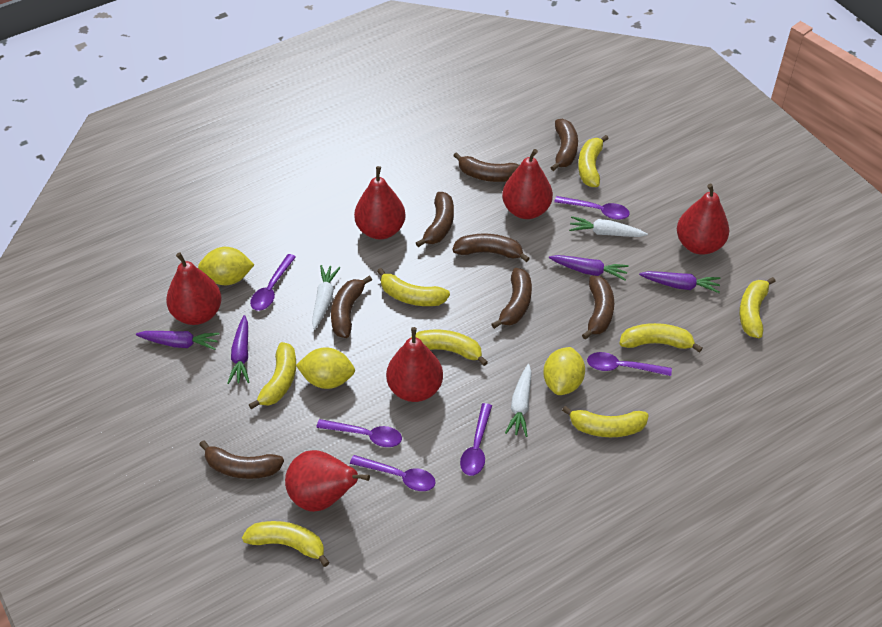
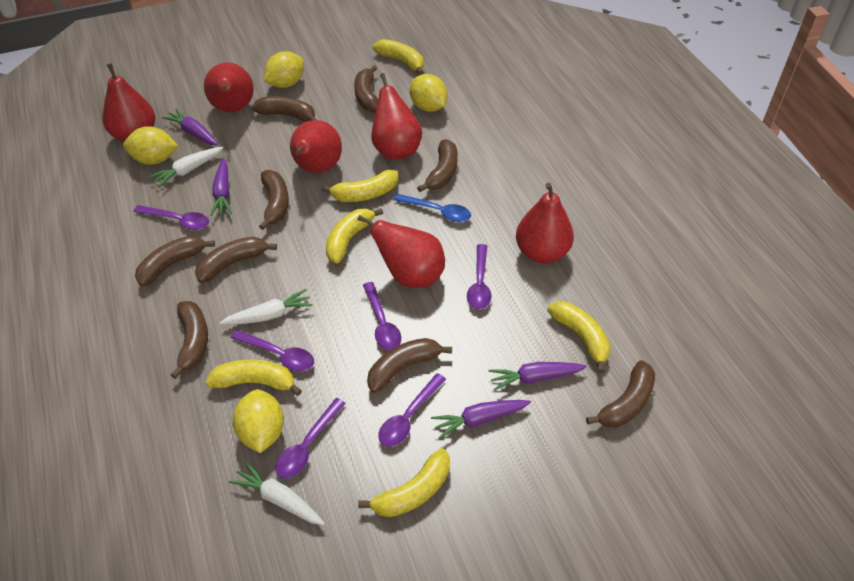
blue spoon: 0 -> 1
brown banana: 8 -> 9
yellow banana: 8 -> 6
yellow lemon: 3 -> 4

